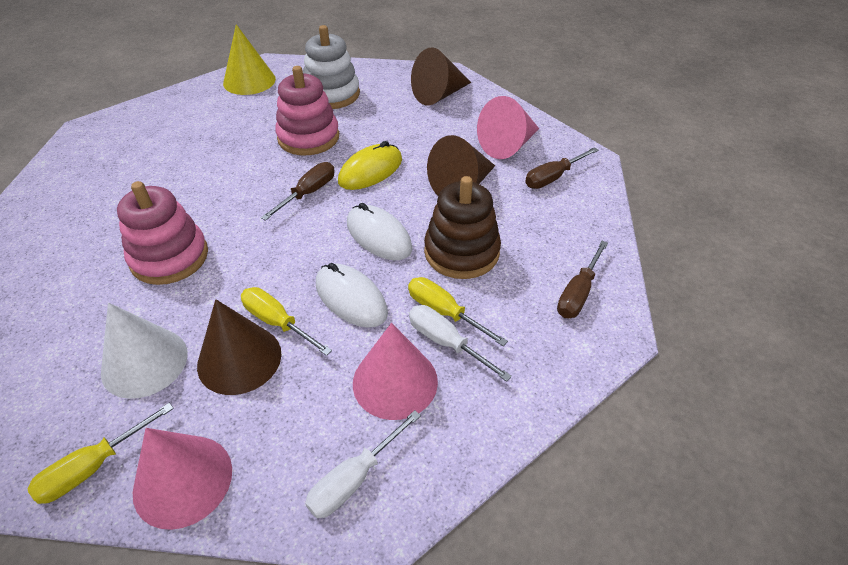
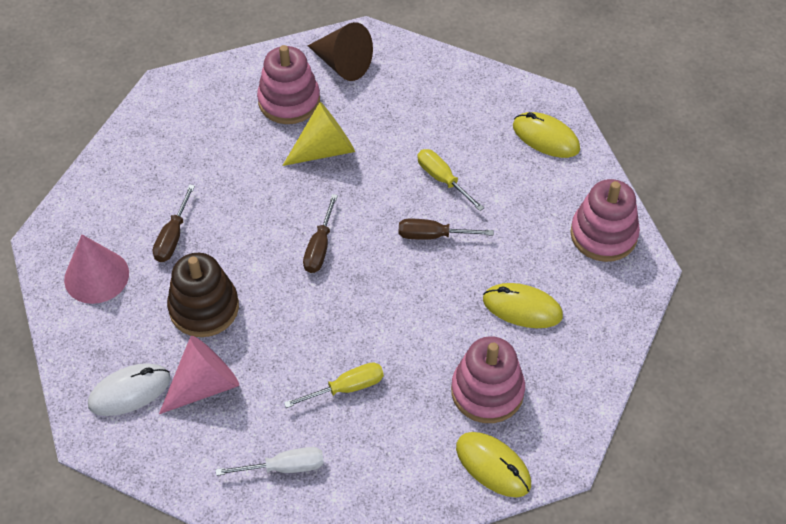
brown cone: 3 -> 1
pink cone: 3 -> 2
pink stacking toy: 2 -> 3
white cone: 1 -> 0
white mouse: 2 -> 1
white screwdriver: 2 -> 1
white stacking toy: 1 -> 0
yellow mouse: 1 -> 3
yellow screwdriver: 3 -> 2

